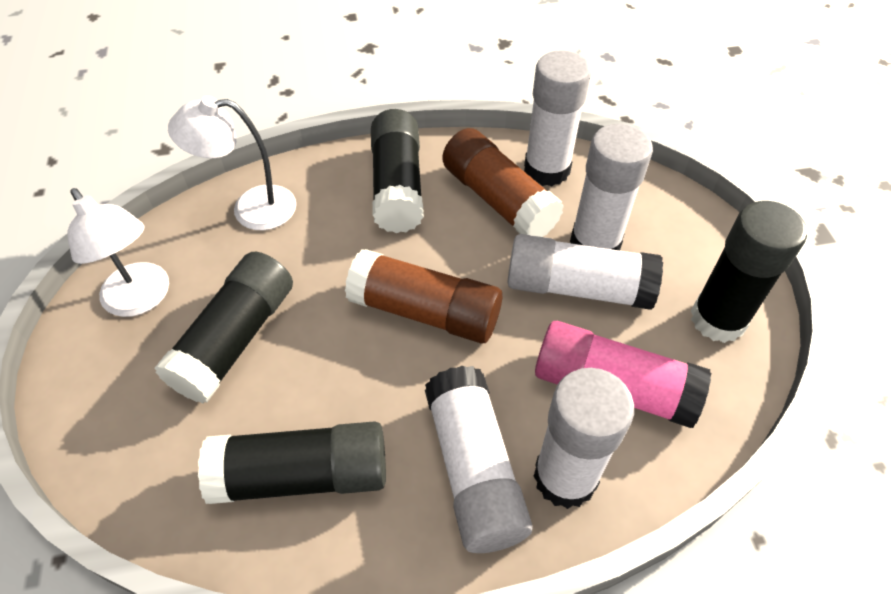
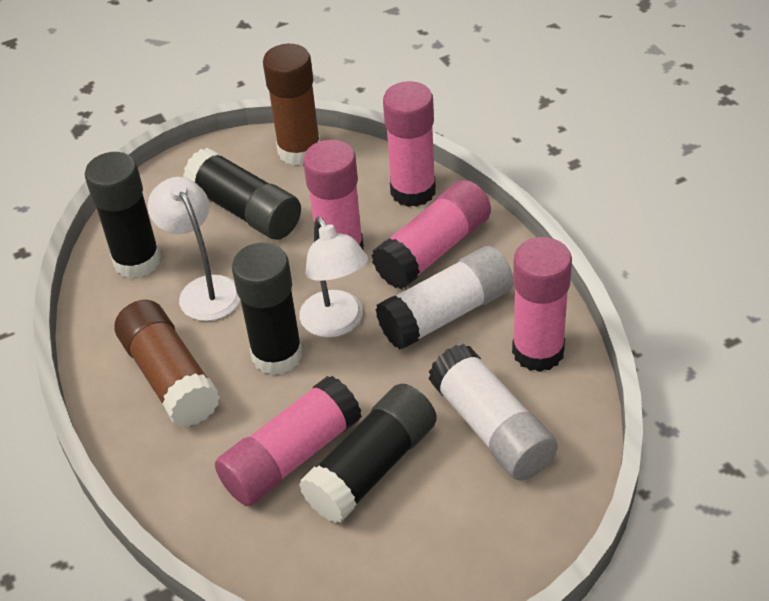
pink glue stick: 1 -> 5
white glue stick: 5 -> 2

